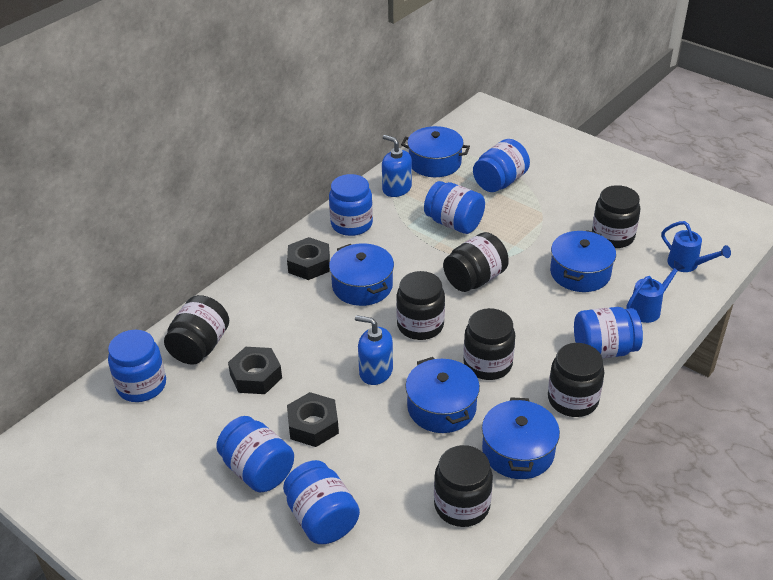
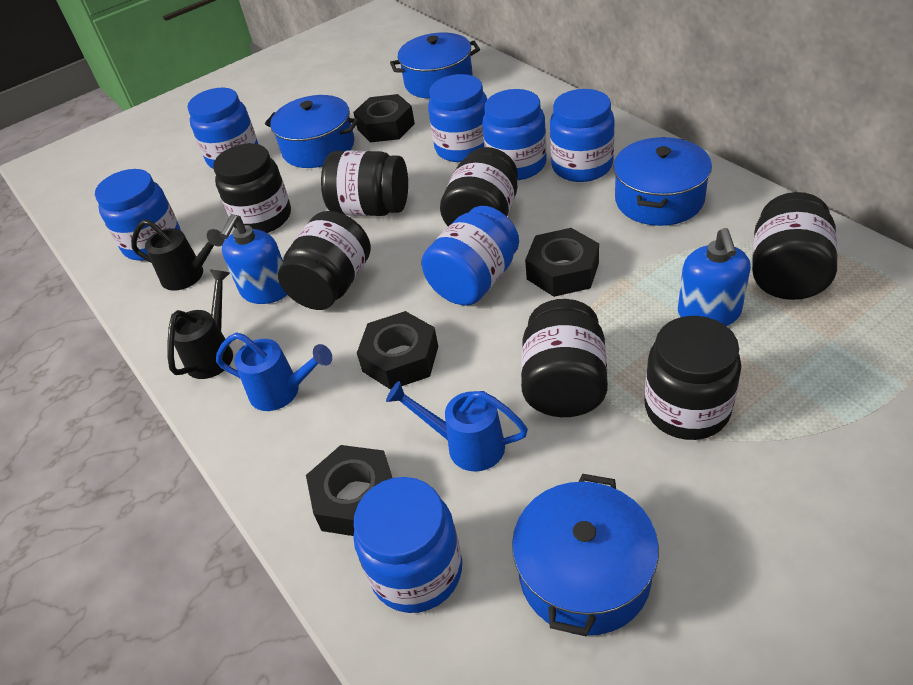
black nut: 3 -> 4
black watering can: 0 -> 2
blue pot: 5 -> 4

